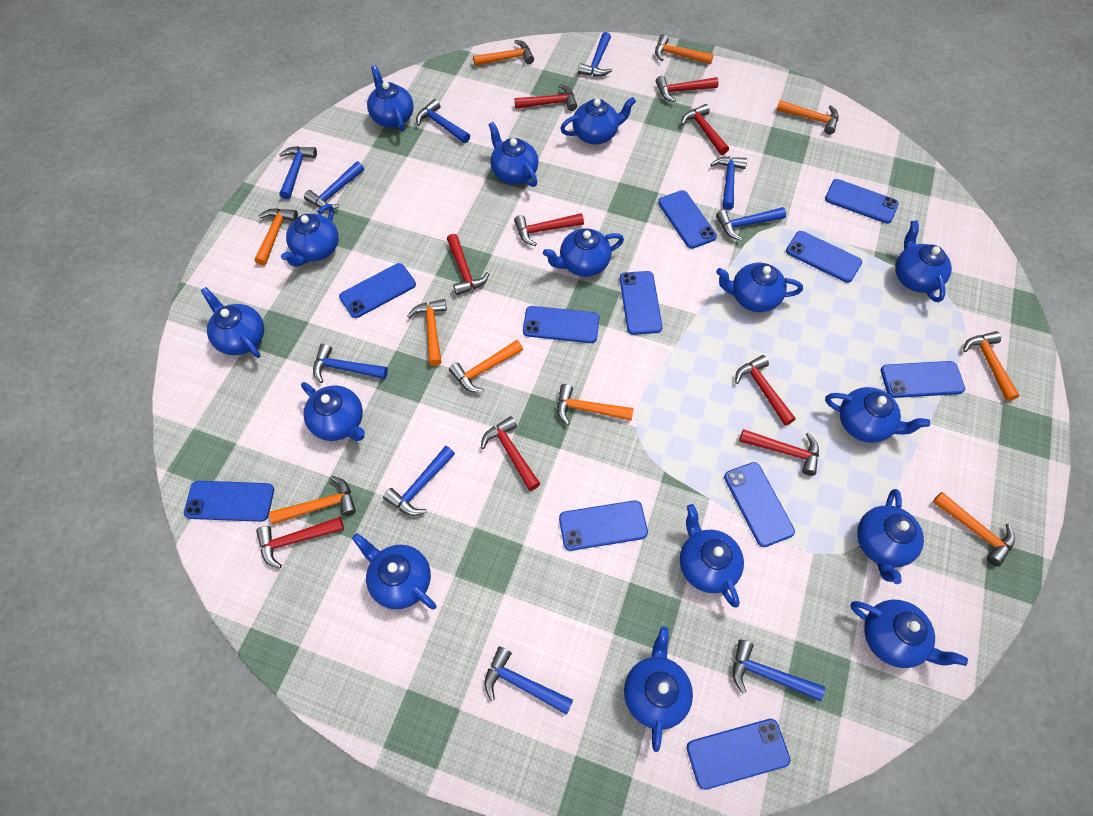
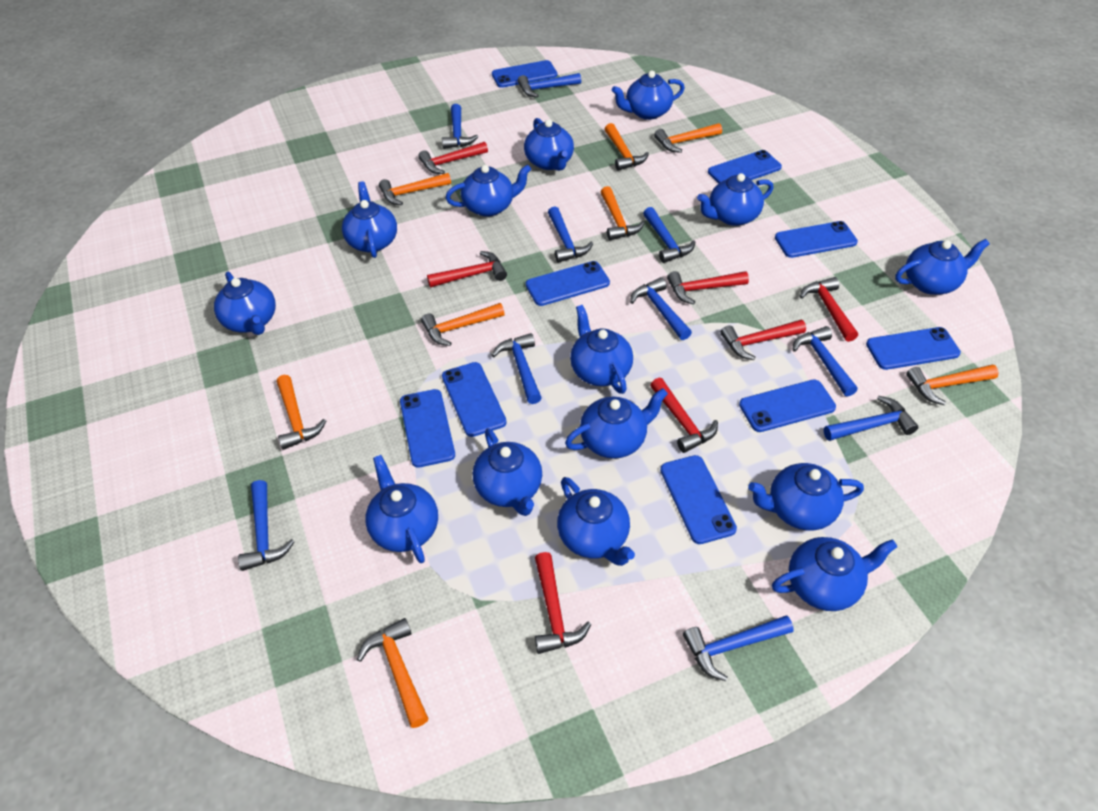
blue phone: 11 -> 9
blue teapot: 15 -> 14
orange hammer: 10 -> 8
red hammer: 9 -> 7

